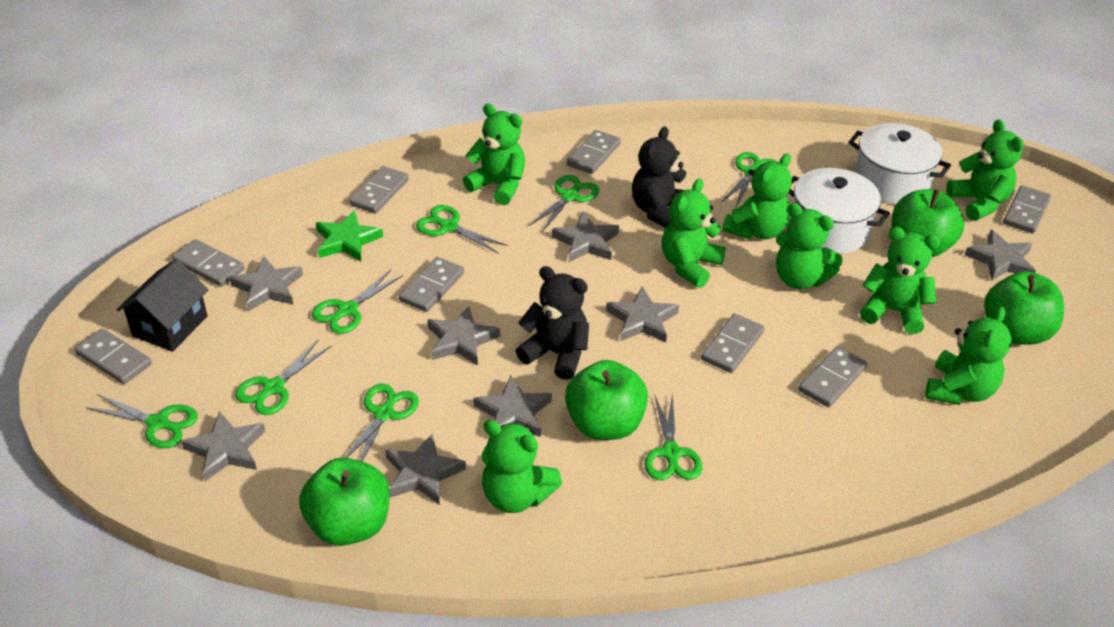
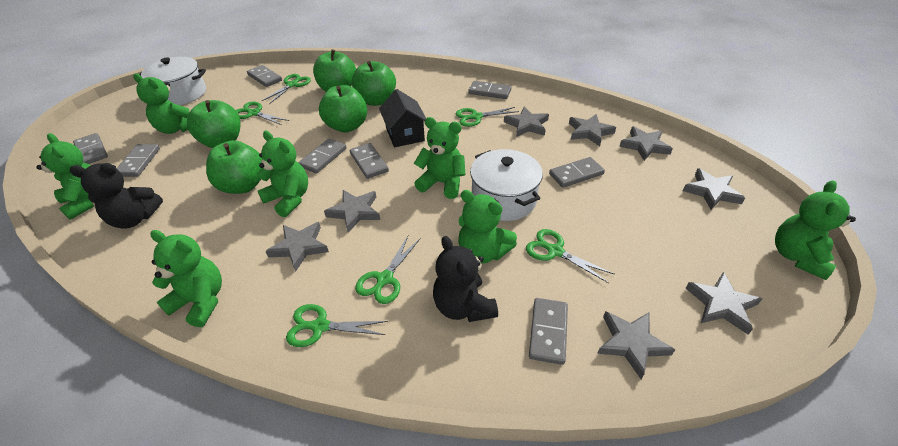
green apple: 4 -> 5
green scissors: 8 -> 6
green star: 1 -> 0
green teddy bear: 8 -> 7

